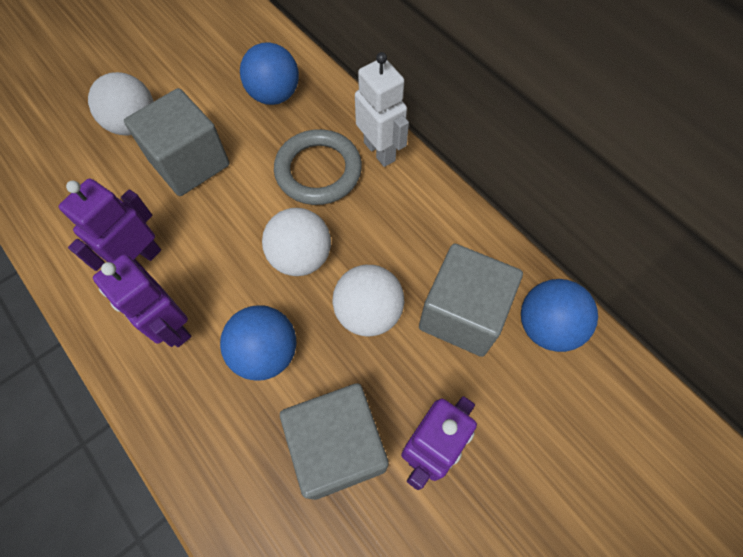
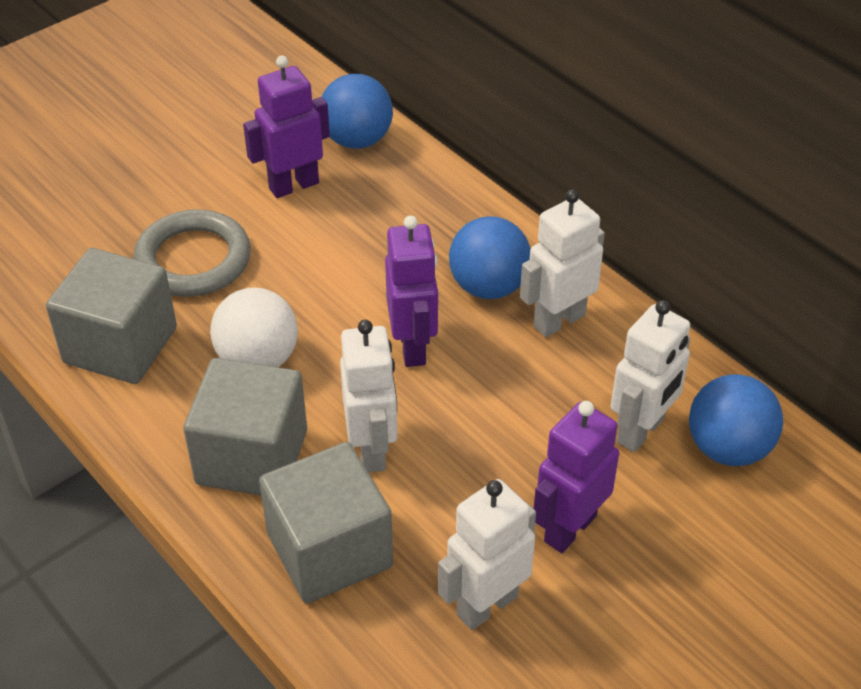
white ball: 3 -> 1
white robot: 1 -> 4

